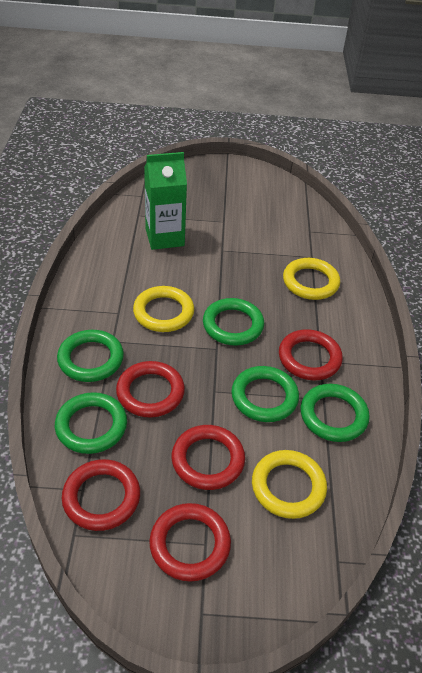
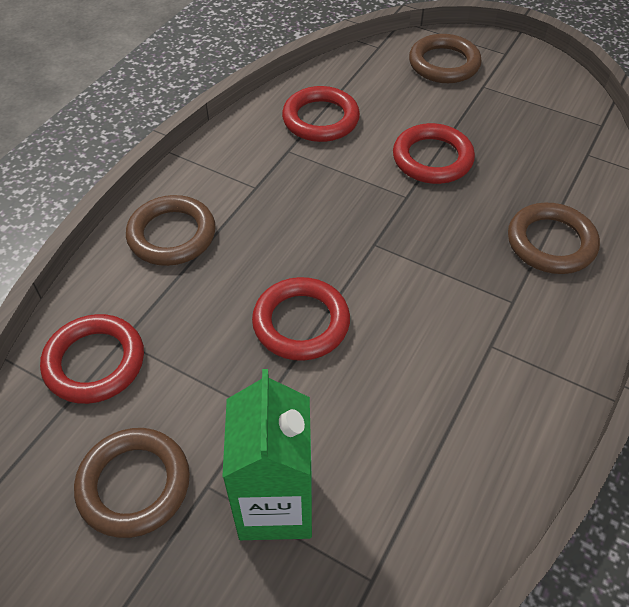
brown ring: 0 -> 4
green ring: 5 -> 0
red ring: 5 -> 4
yellow ring: 3 -> 0

